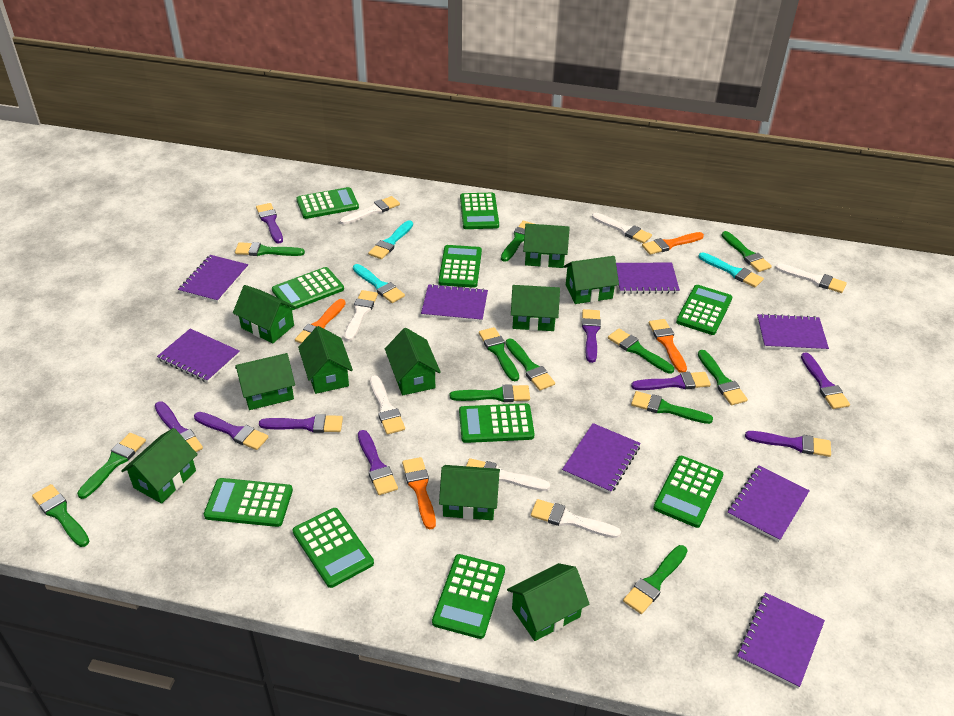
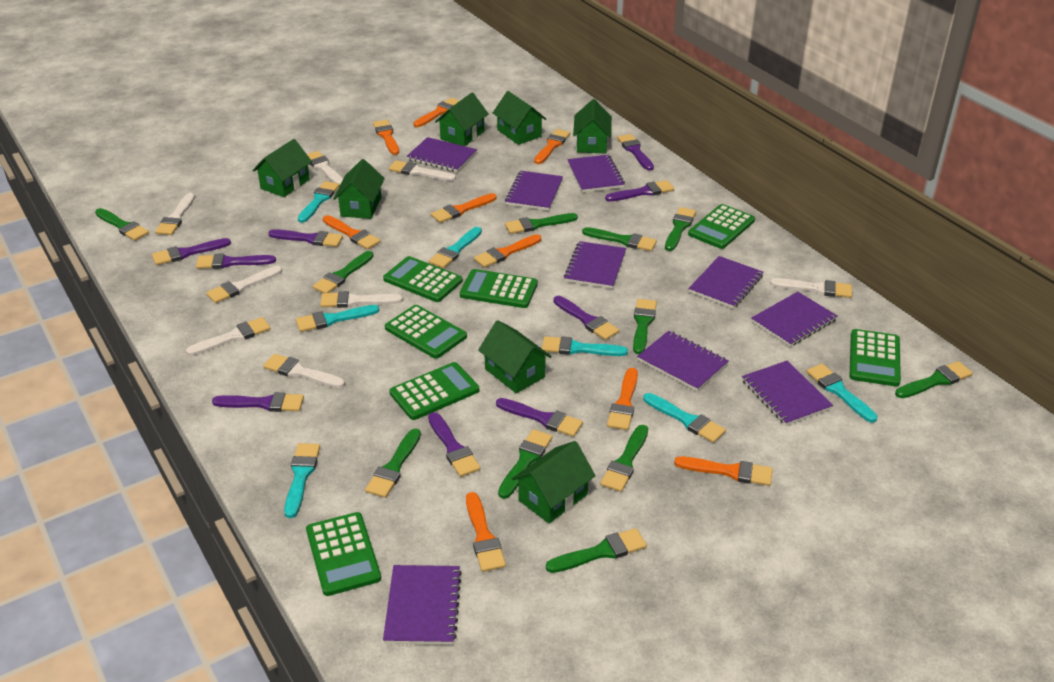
green brush: 12 -> 11
green calculator: 10 -> 7
green house: 10 -> 7
orange brush: 4 -> 9
purple notebook: 8 -> 9
turquoise brush: 3 -> 7
white brush: 7 -> 8

